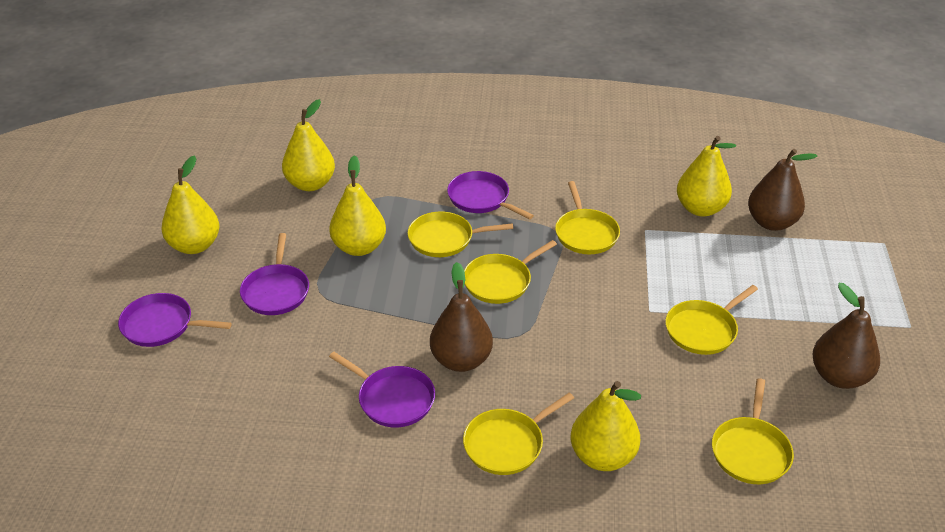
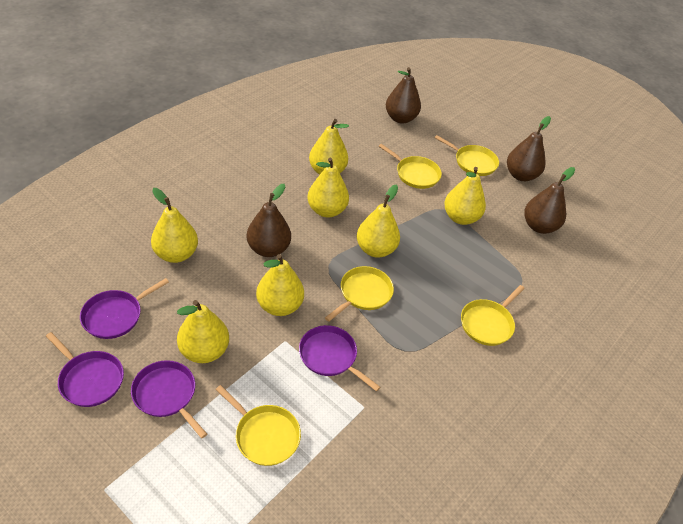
brown pear: 3 -> 4
yellow pan: 6 -> 5
yellow pear: 5 -> 7

